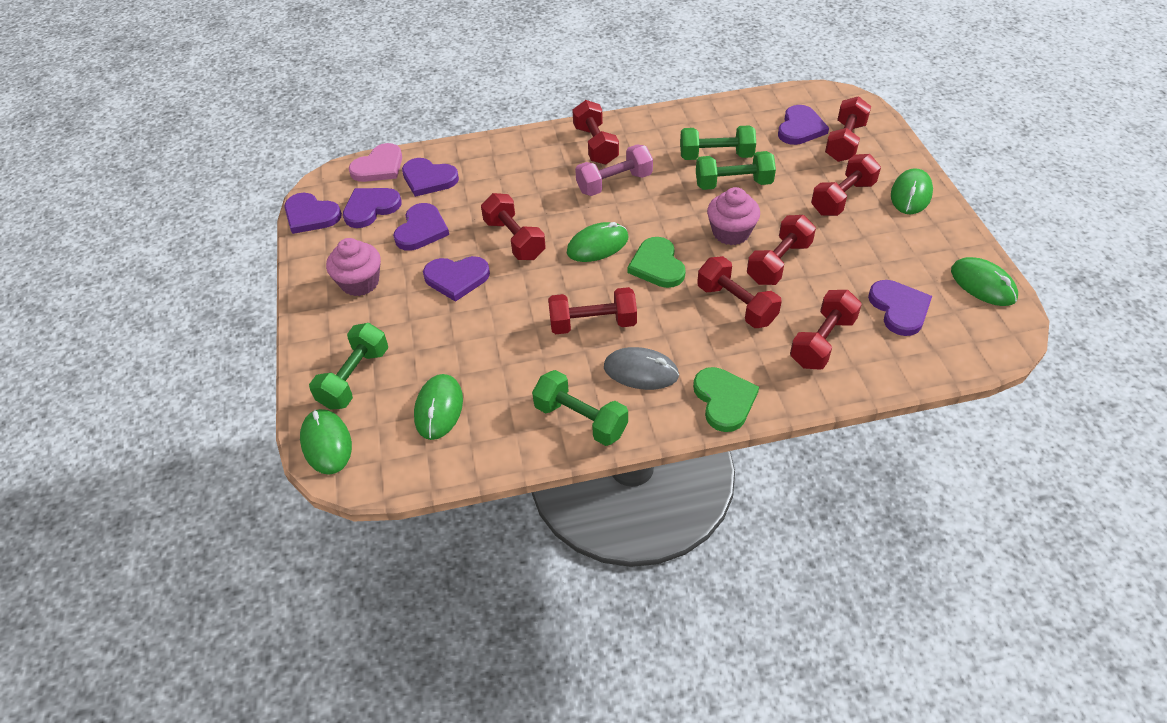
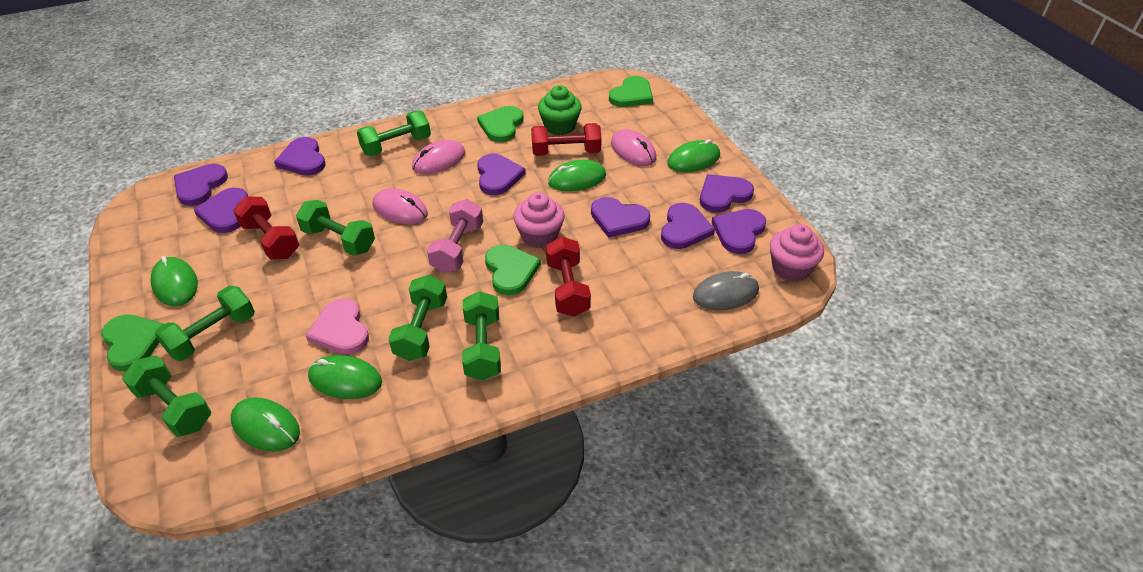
green cupcake: 0 -> 1
green dumbbell: 4 -> 6
green heart: 2 -> 4
pink mouse: 0 -> 3
purple heart: 7 -> 8
red dumbbell: 8 -> 3

